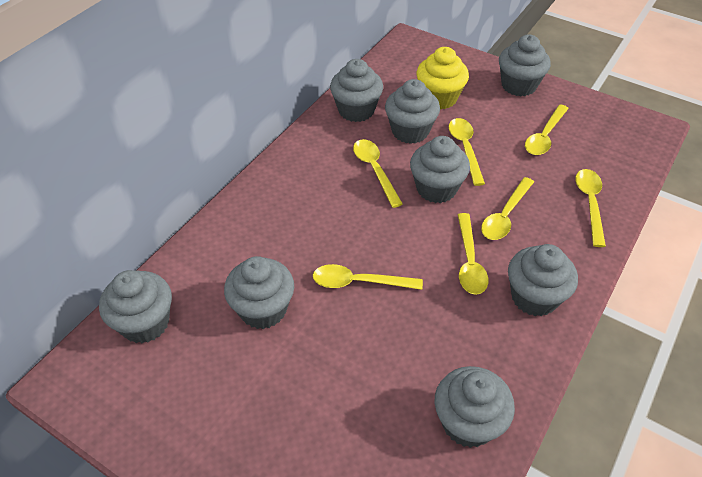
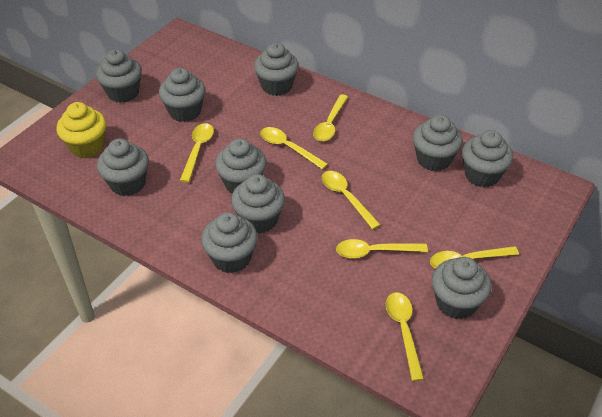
grey cupcake: 8 -> 10

